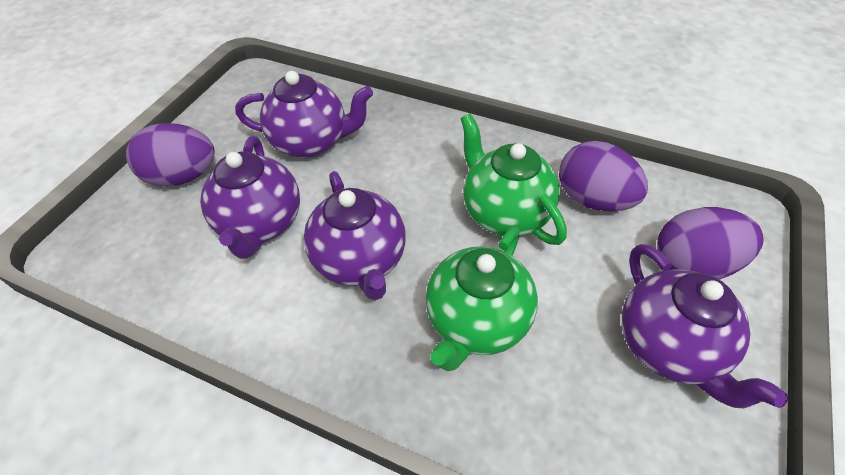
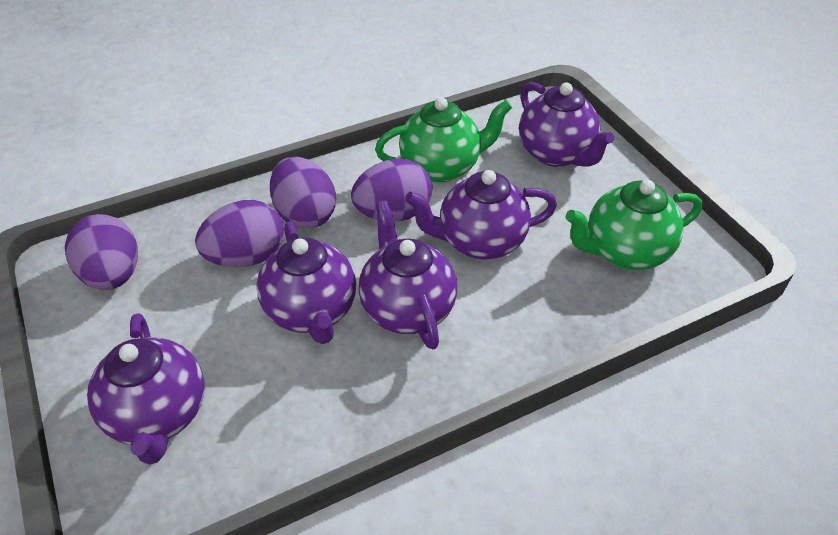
purple egg: 3 -> 4
purple teapot: 4 -> 5

